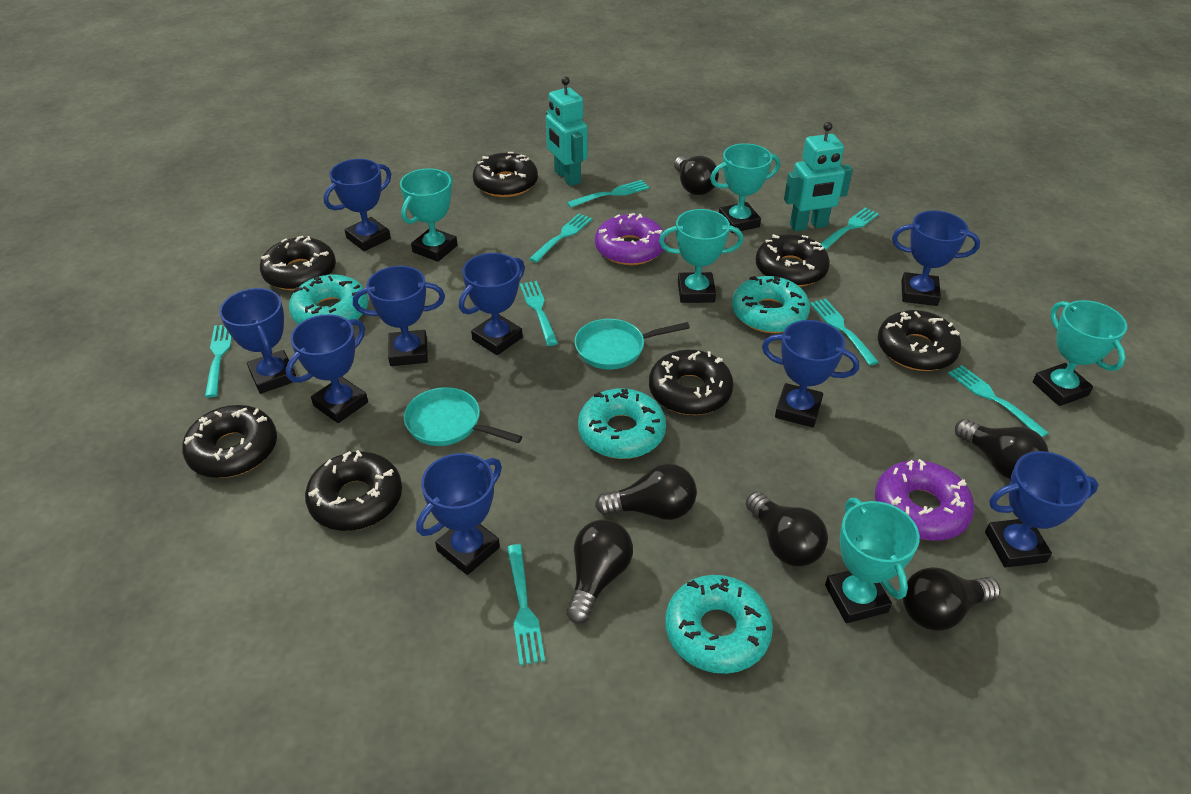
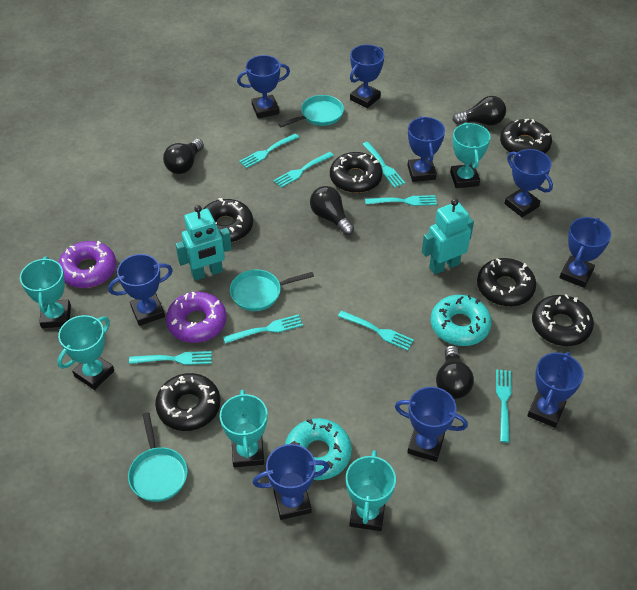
black donut: 7 -> 6
black light bulb: 6 -> 4
turquoise donut: 4 -> 2
turquoise pan: 2 -> 3

